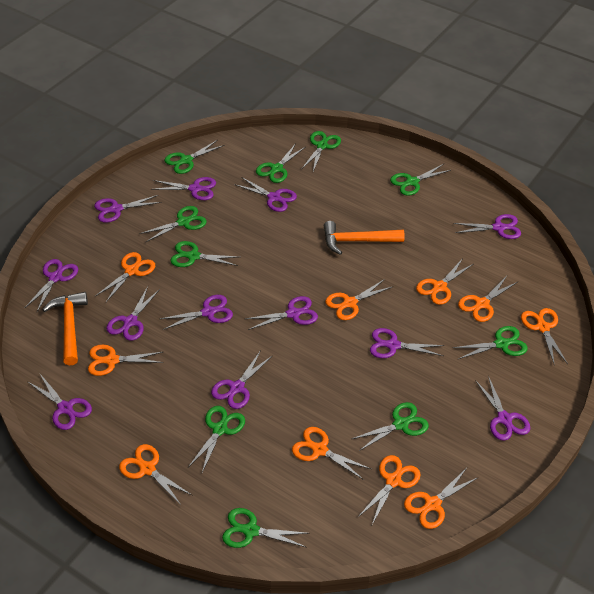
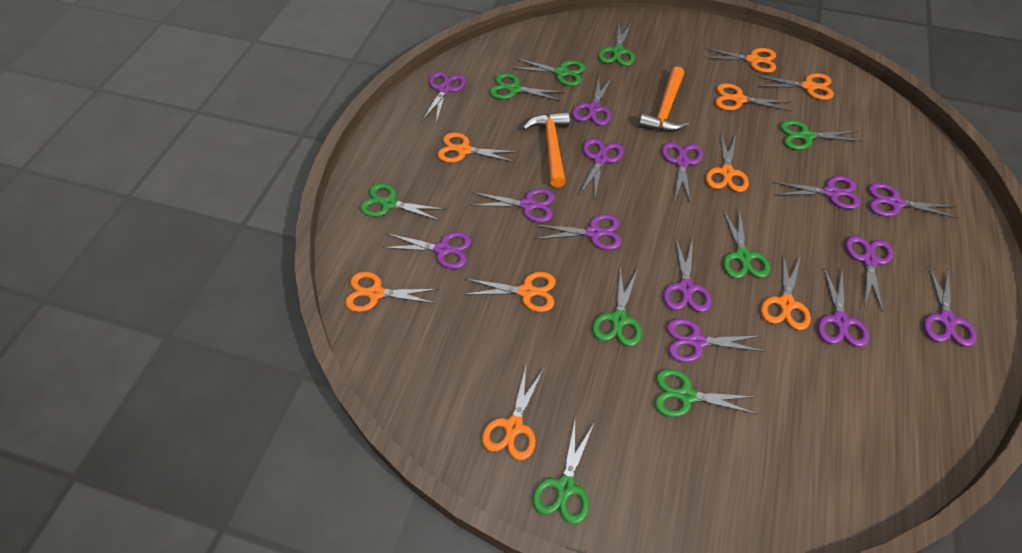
green scissors: 10 -> 9
orange scissors: 10 -> 9
purple scissors: 12 -> 14

